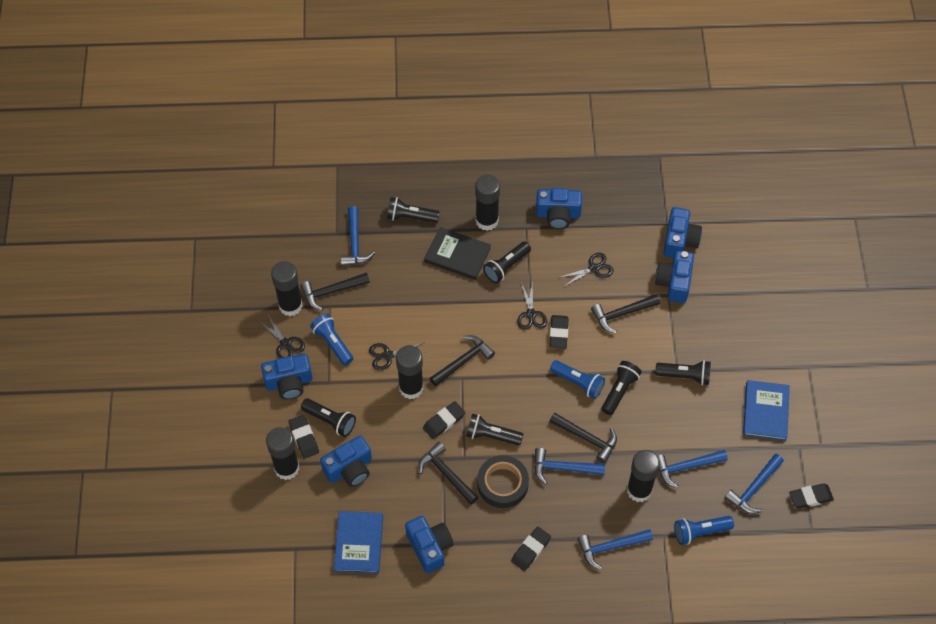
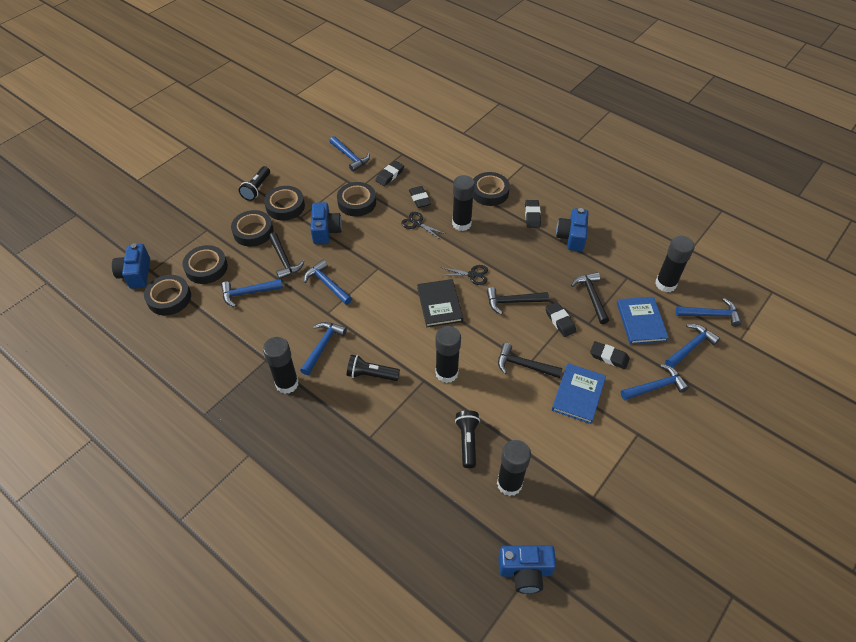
black flashlight: 6 -> 3
black hammer: 5 -> 4
black scissors: 4 -> 2
black tape: 1 -> 6
blue camera: 6 -> 4
blue flashlight: 3 -> 0
blue hammer: 5 -> 7

